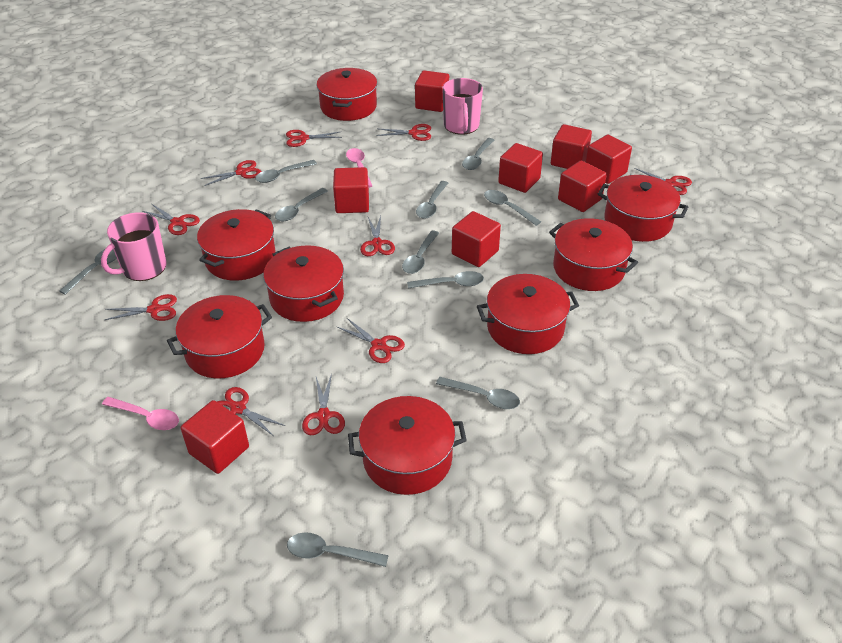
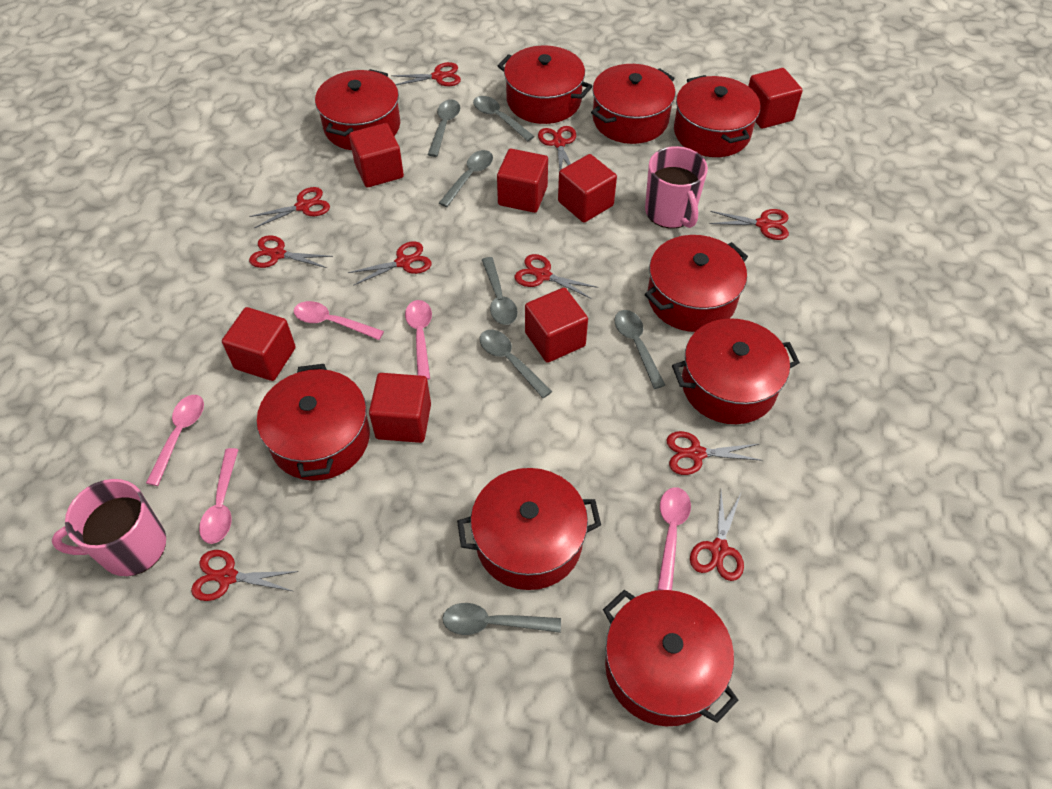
grey spoon: 10 -> 7
pink spoon: 2 -> 5
red cube: 8 -> 7
red pot: 8 -> 9

